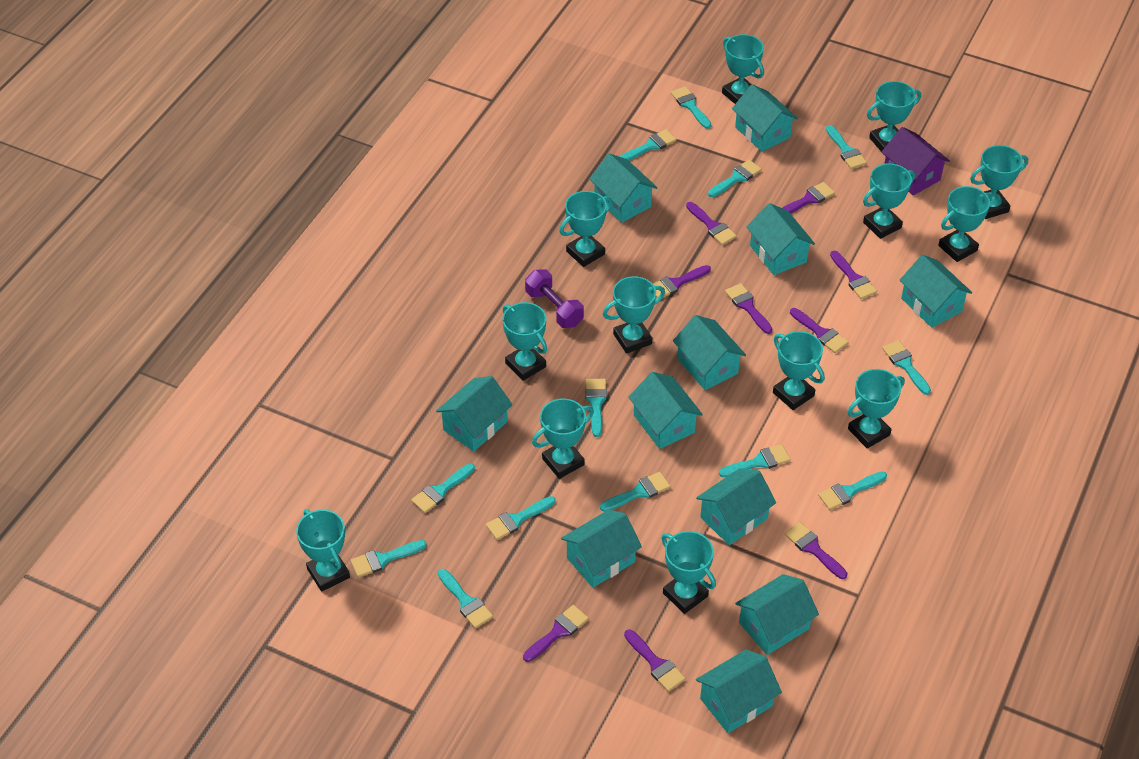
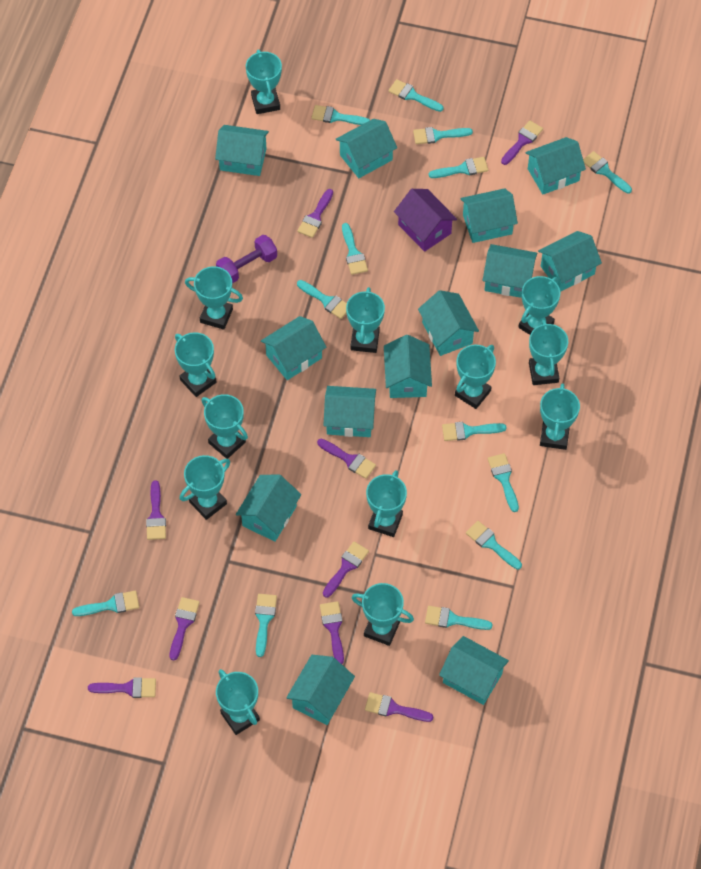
turquoise house: 11 -> 13

